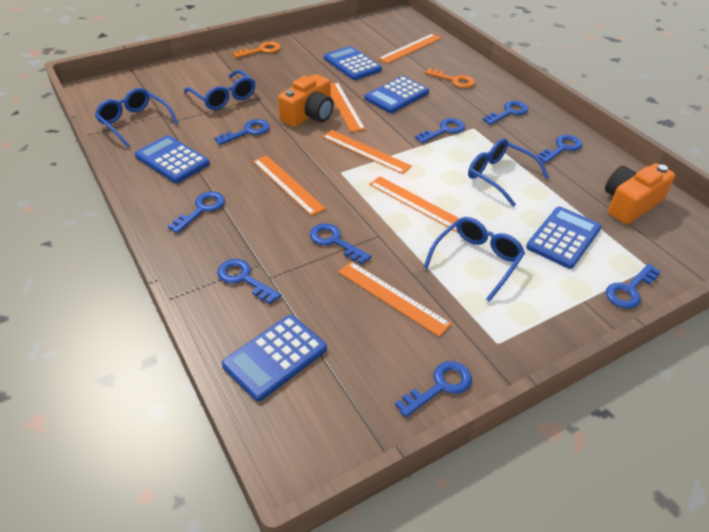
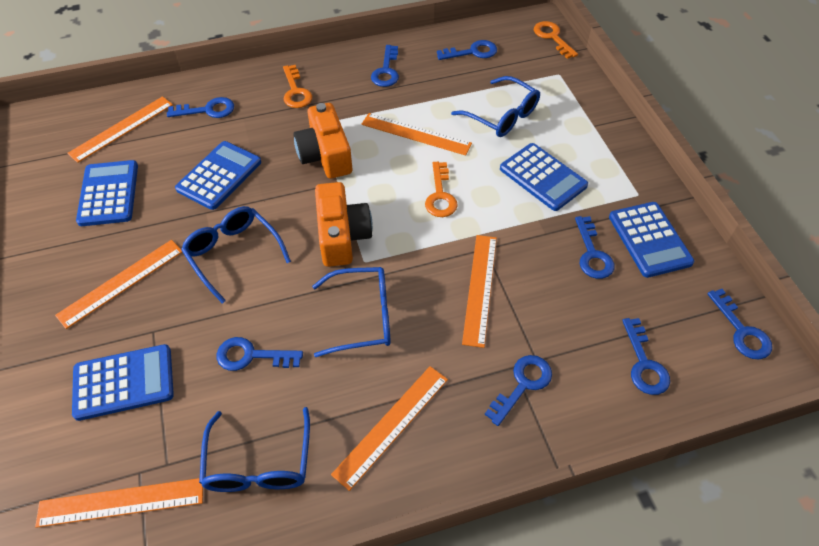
blue key: 9 -> 8
orange key: 2 -> 3

